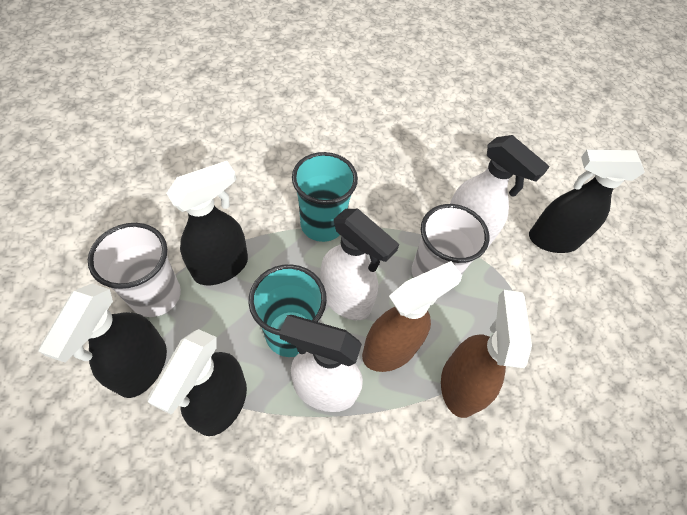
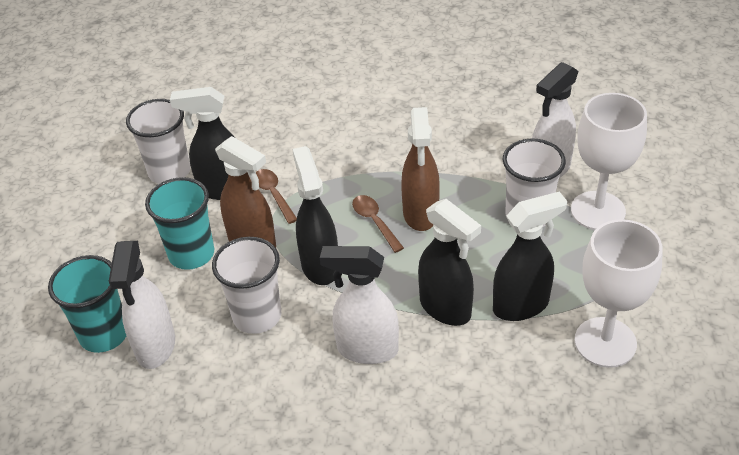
brown spoon: 0 -> 2
white cup: 2 -> 3
white goblet: 0 -> 2

